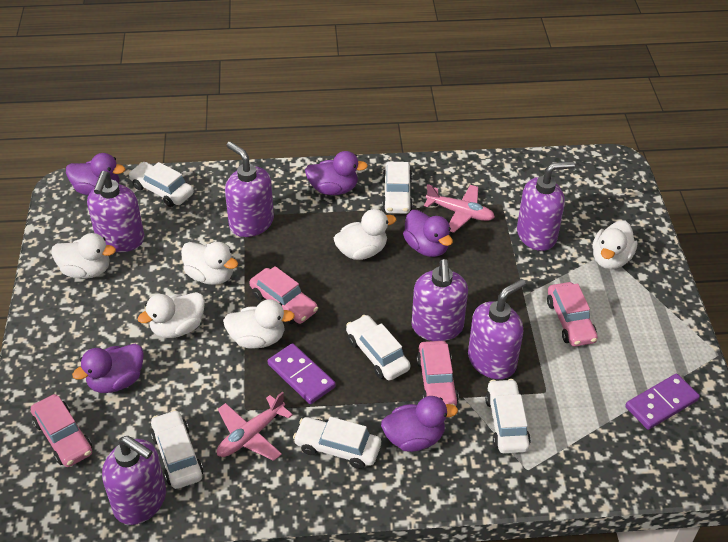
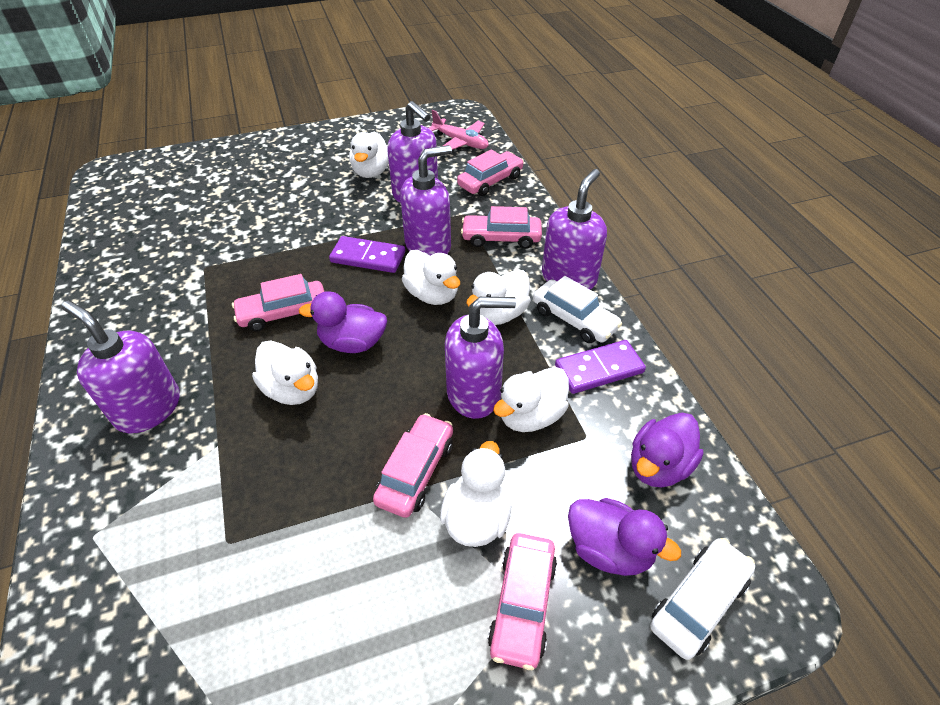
pink car: 4 -> 5
pink plane: 2 -> 1
purple duck: 5 -> 3
purple soap dispenser: 6 -> 5
white car: 6 -> 2

